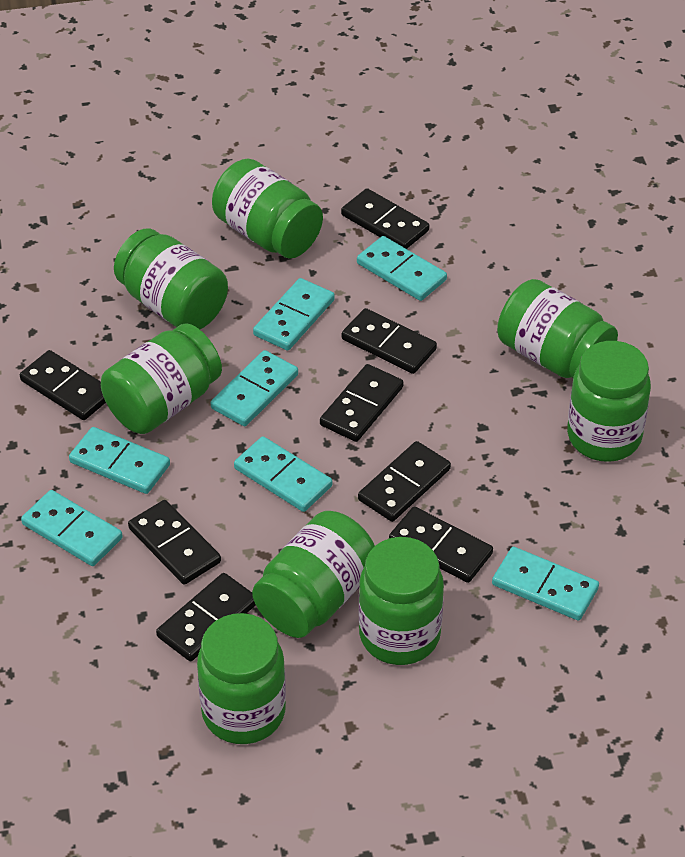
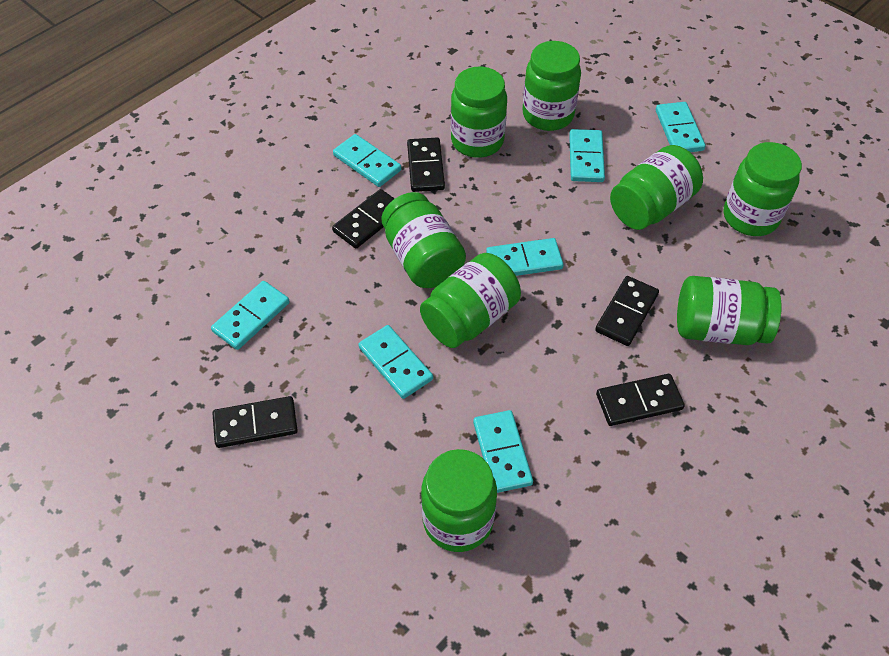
black domino: 8 -> 5

